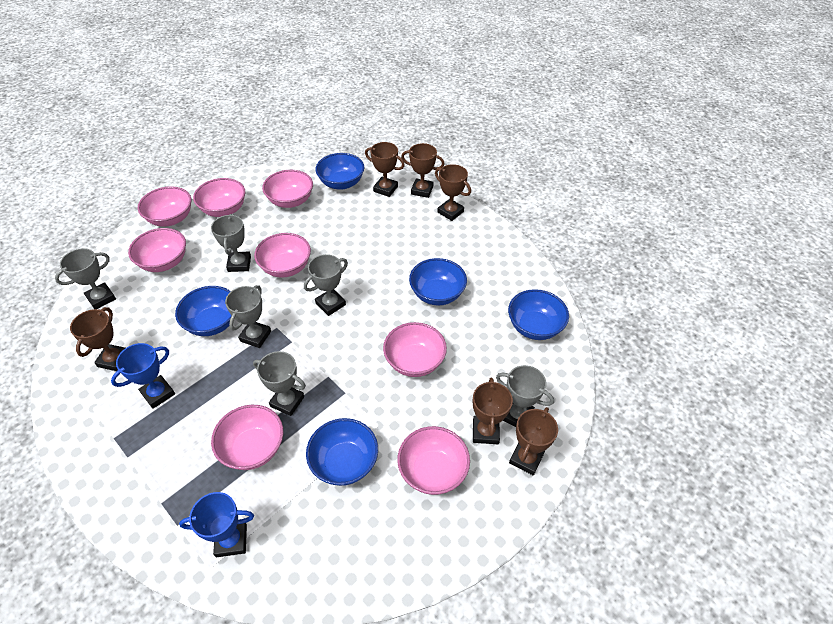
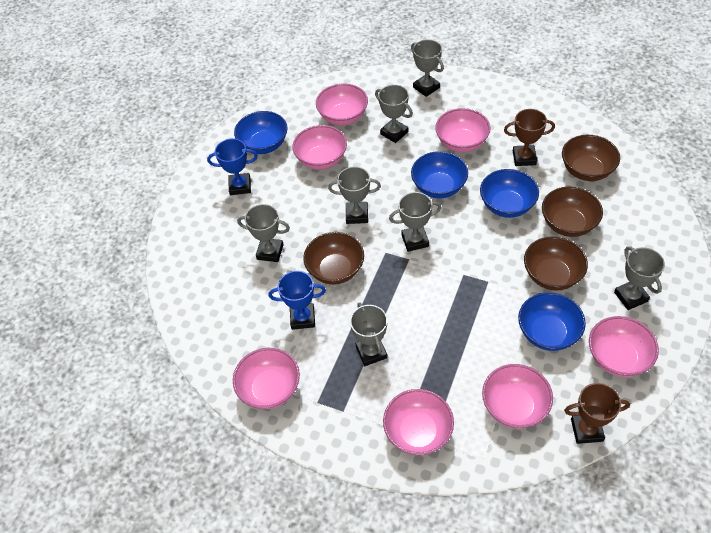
blue bowl: 5 -> 4
brown bowl: 0 -> 4
brown trophy: 6 -> 2
grey trophy: 6 -> 7
pink bowl: 8 -> 7

